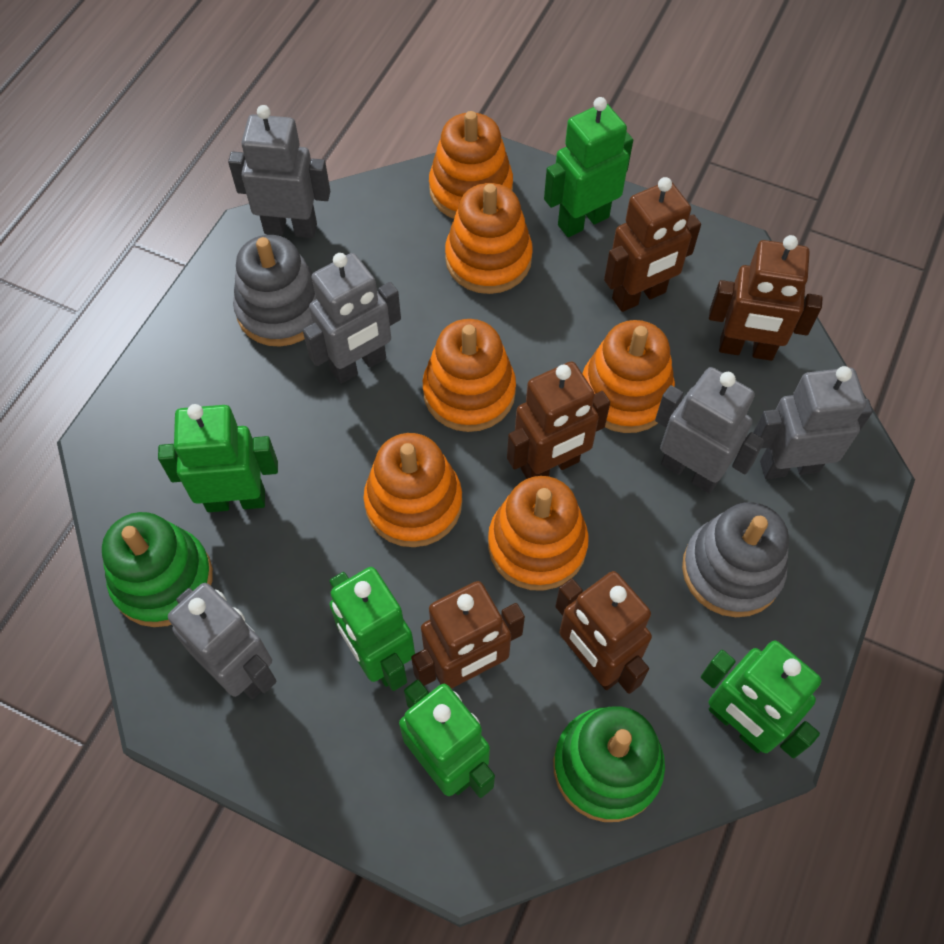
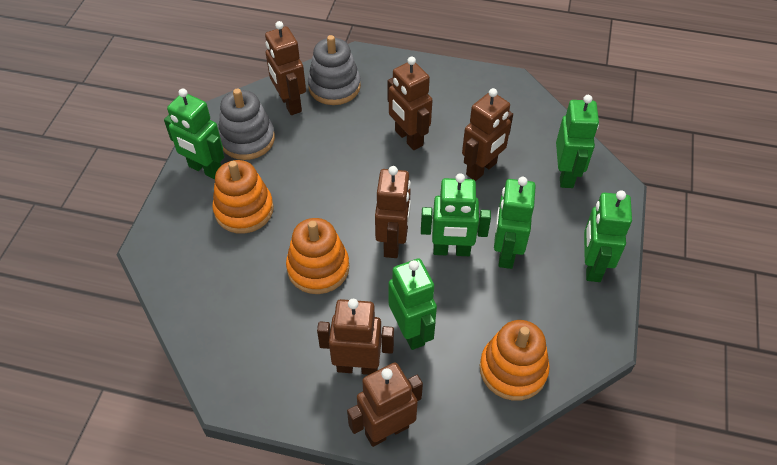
brown robot: 5 -> 6
green robot: 5 -> 6
green stacking toy: 2 -> 0
grey robot: 5 -> 0
orange stacking toy: 6 -> 3

